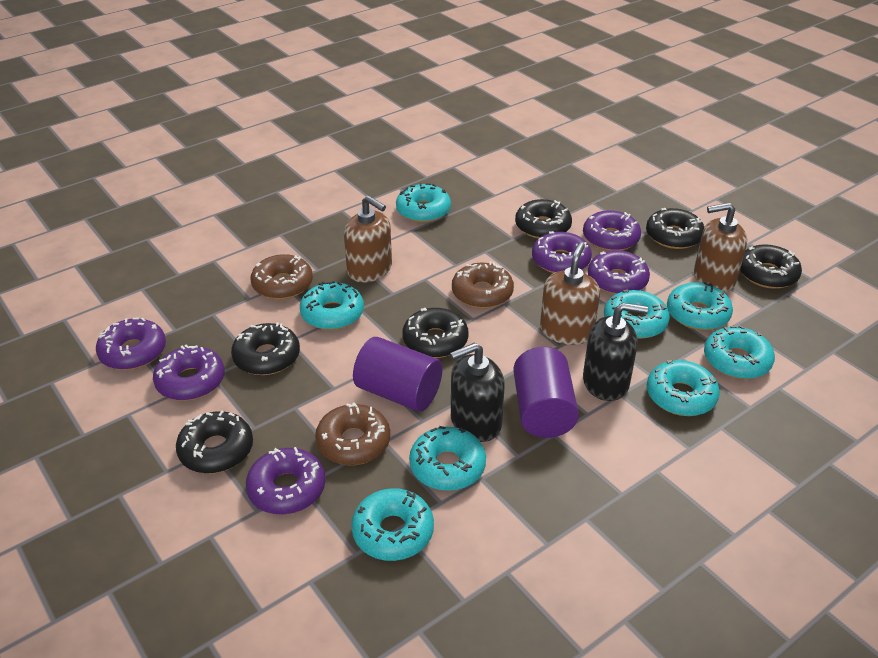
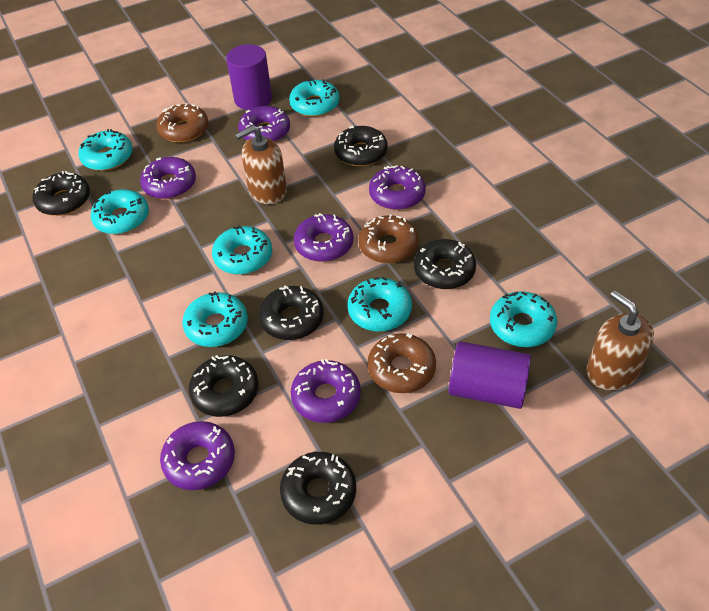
black soap dispenser: 2 -> 0
brown soap dispenser: 3 -> 2
turquoise donut: 8 -> 7

